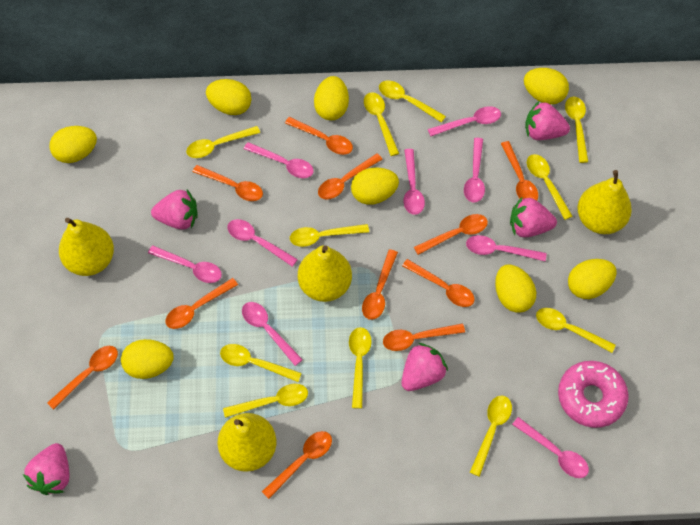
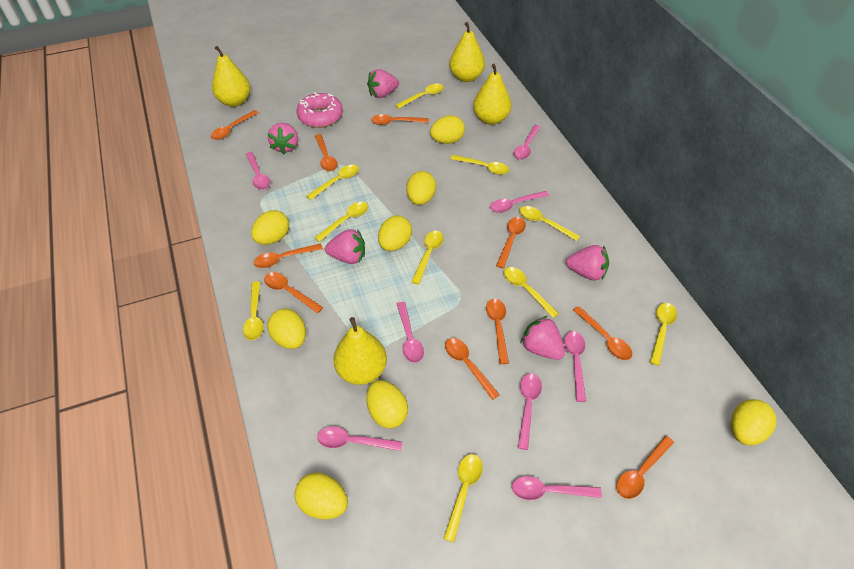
orange spoon: 11 -> 10
pink spoon: 9 -> 8
yellow spoon: 11 -> 10

